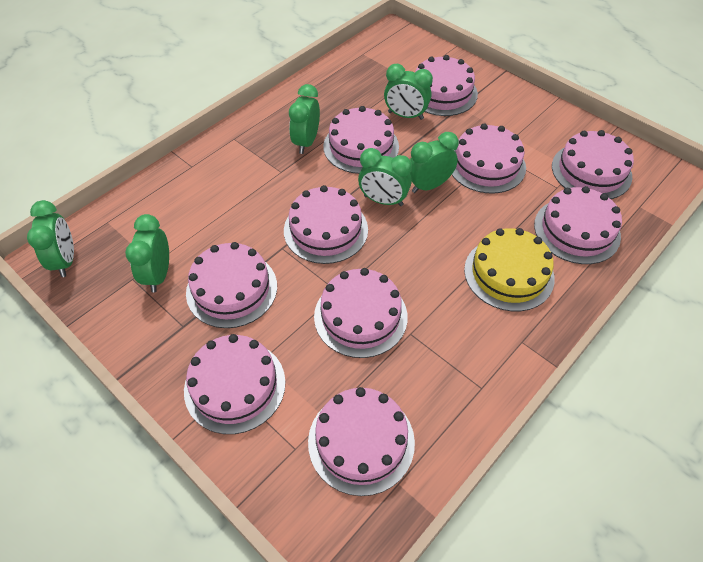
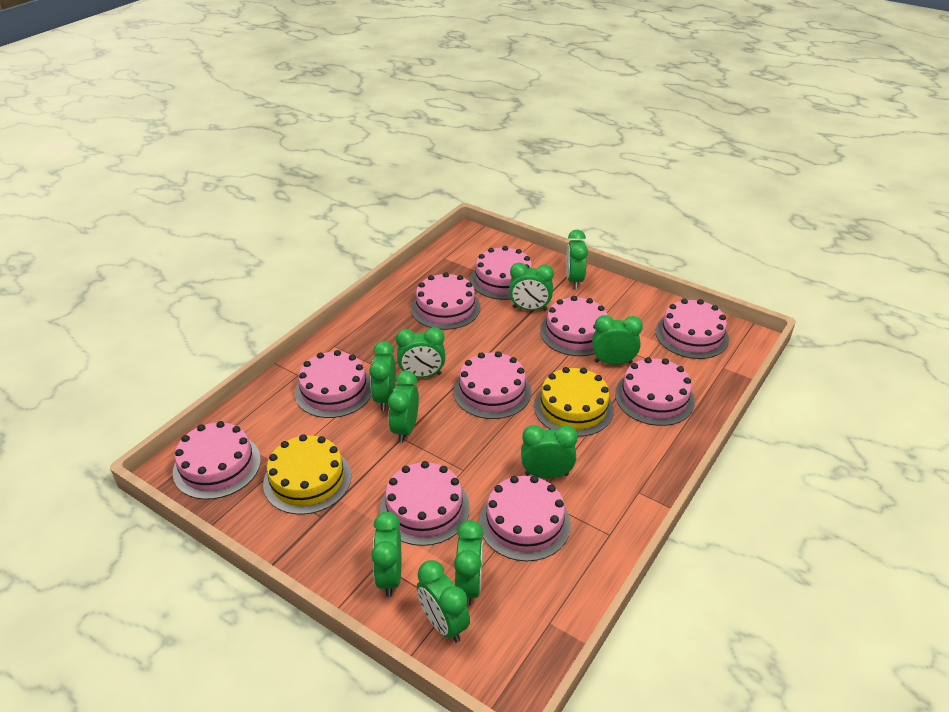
green clock: 6 -> 10
yellow cake: 1 -> 2

